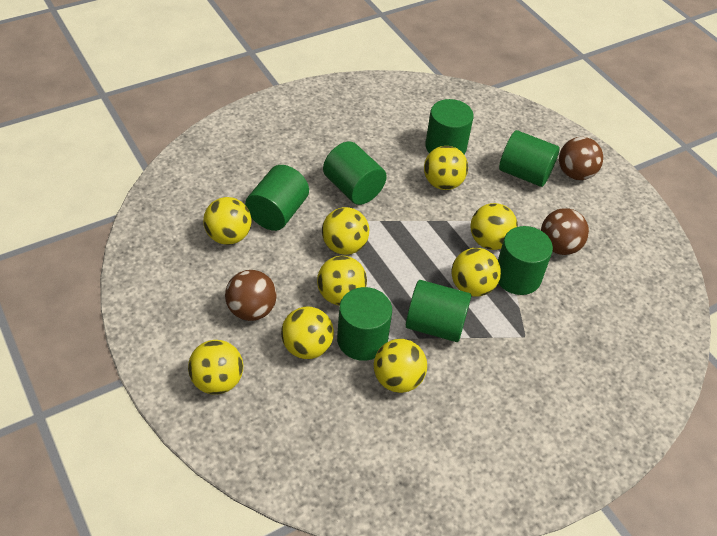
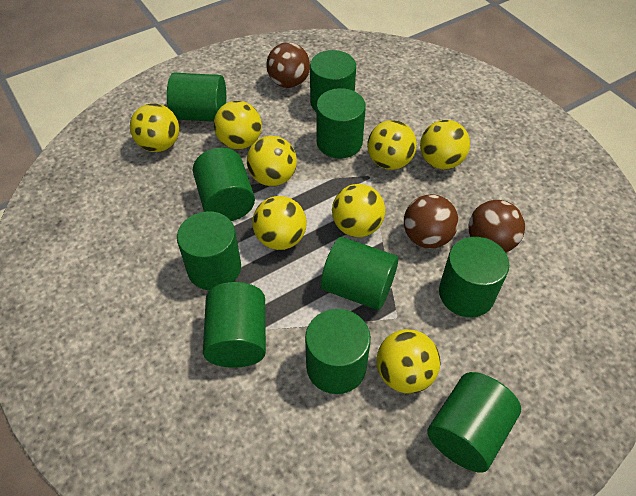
green cylinder: 7 -> 10
yellow ball: 9 -> 8

